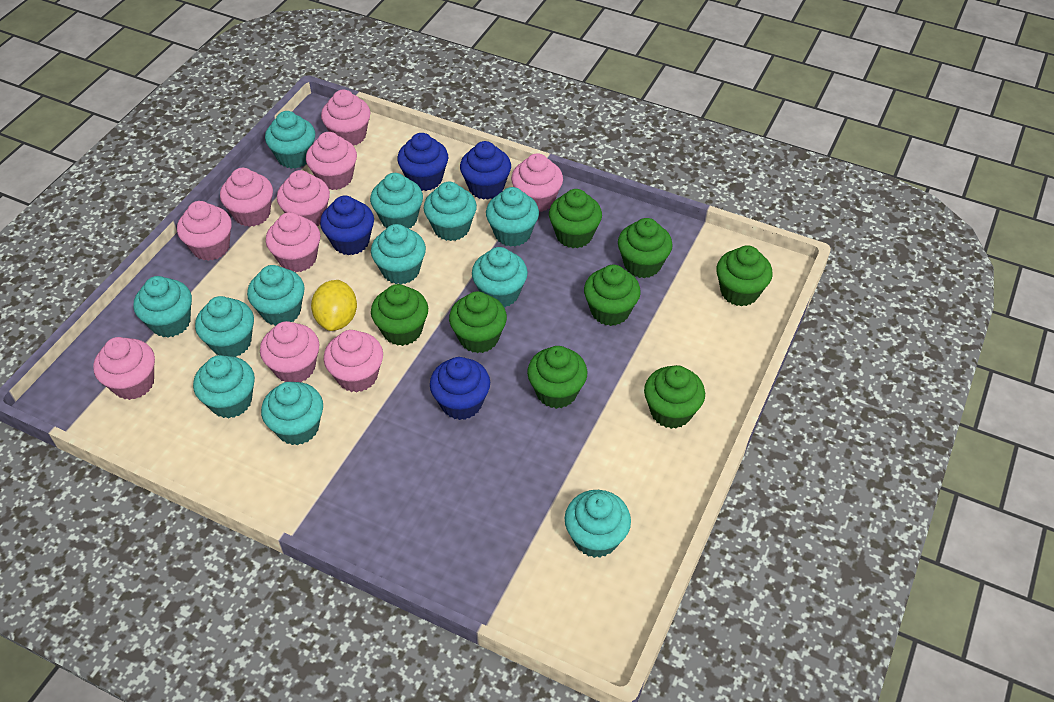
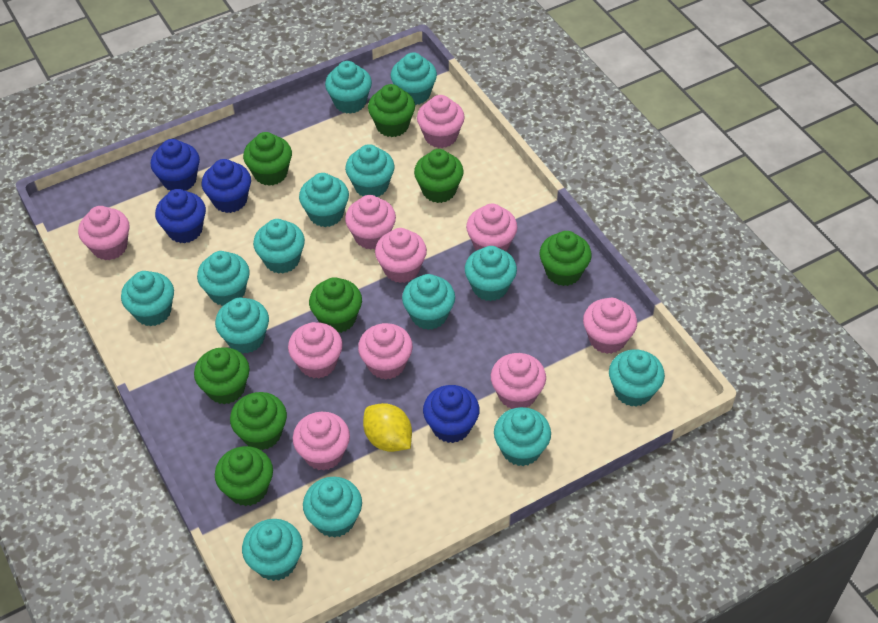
turquoise cupcake: 12 -> 14

